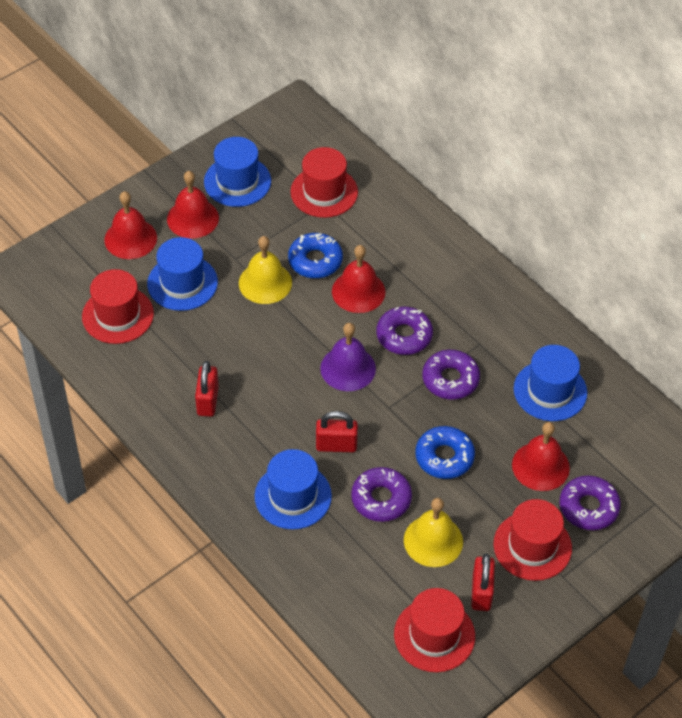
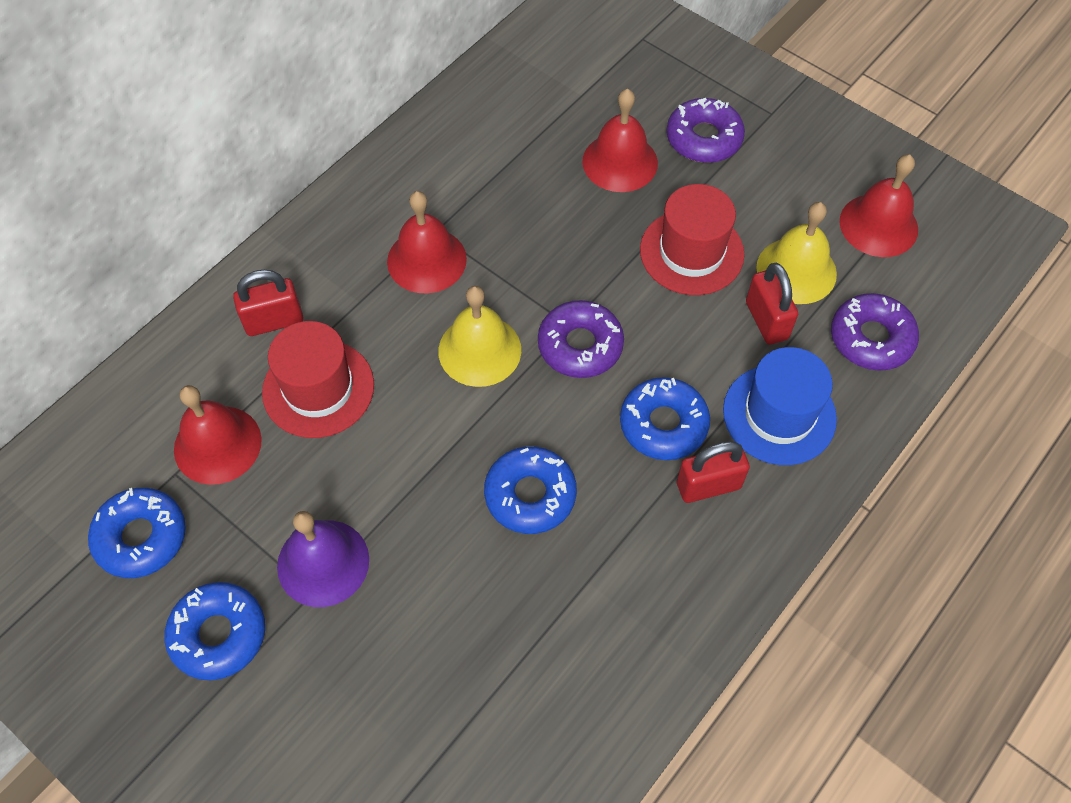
blue donut: 2 -> 4
blue hat: 4 -> 1
purple donut: 4 -> 3
red hat: 4 -> 2

